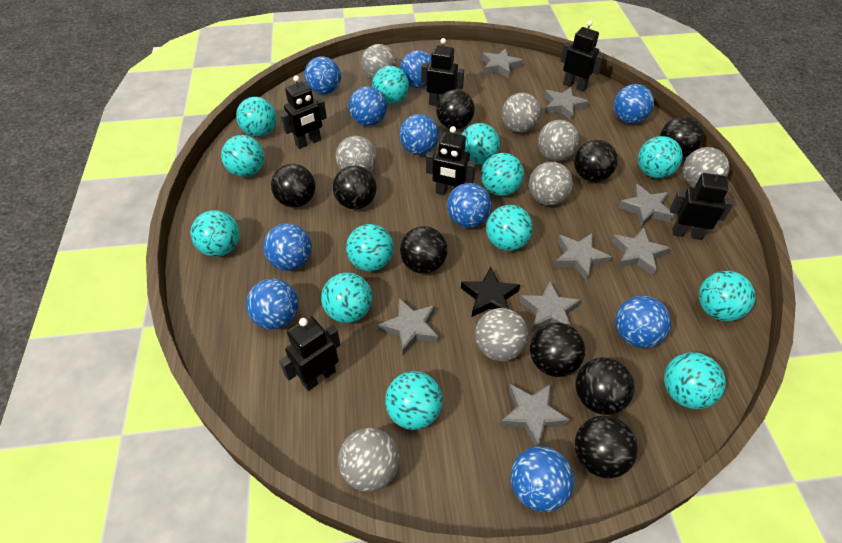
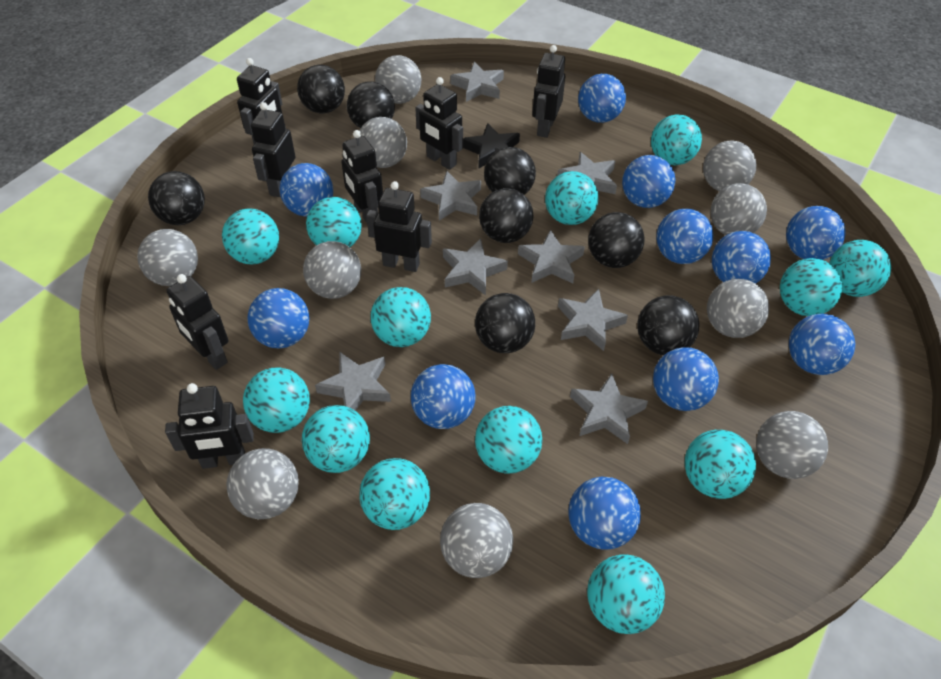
black ball: 9 -> 8
black robot: 6 -> 8
blue ball: 10 -> 11
grey ball: 8 -> 10

